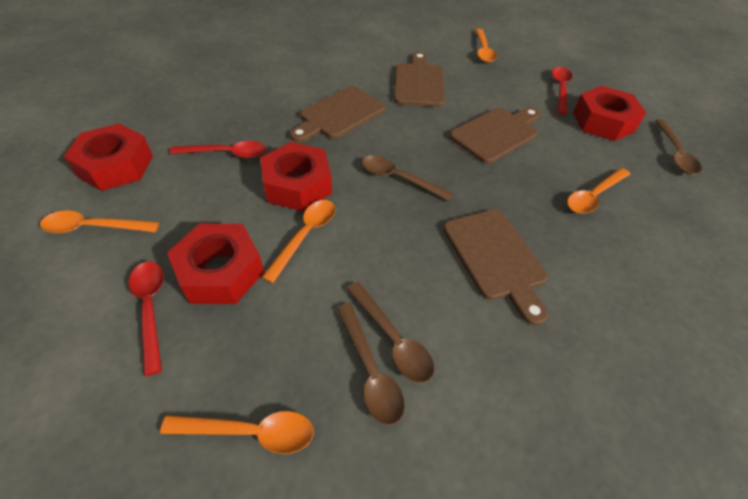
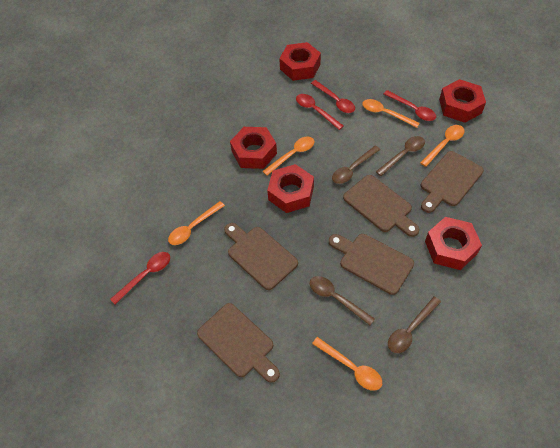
brown cutting board: 4 -> 5
red nut: 4 -> 5
red spoon: 3 -> 4

